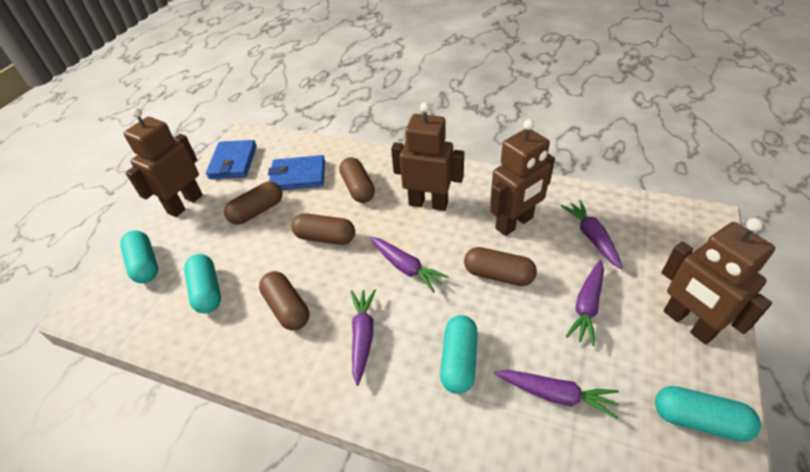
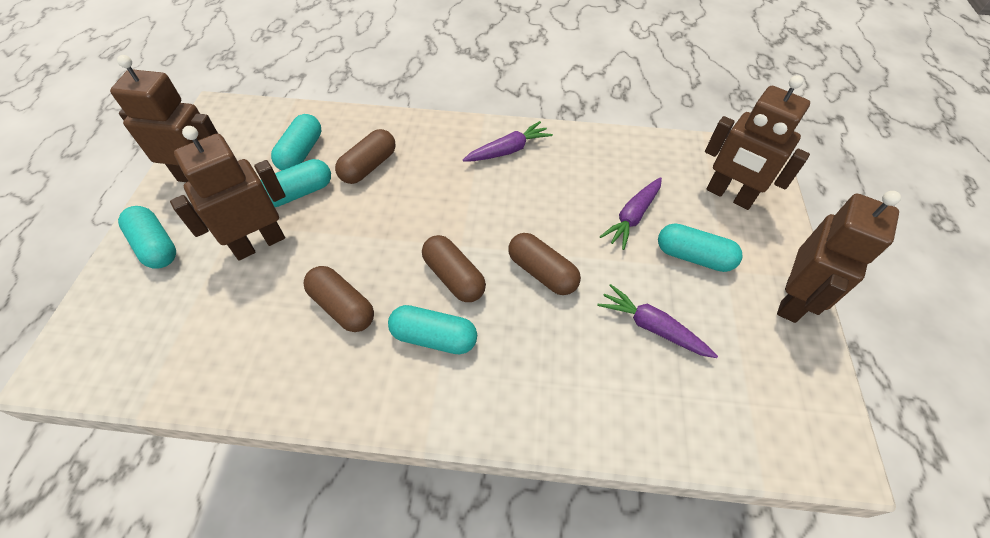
blue wallet: 2 -> 0
brown capsule: 5 -> 4
purple carrot: 5 -> 3
turquoise capsule: 4 -> 5

